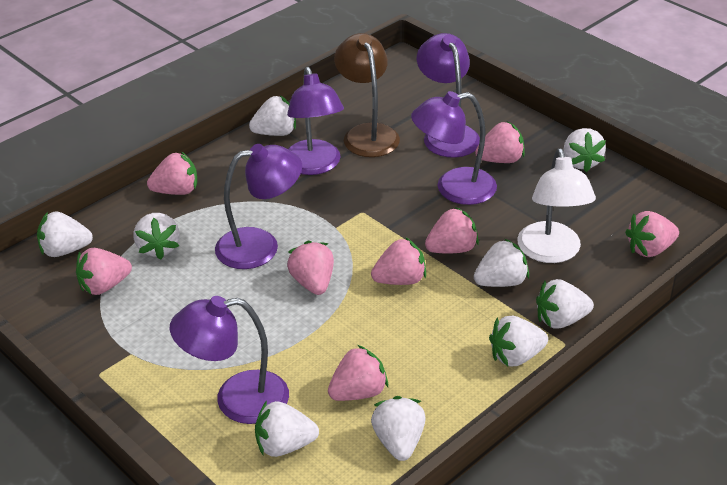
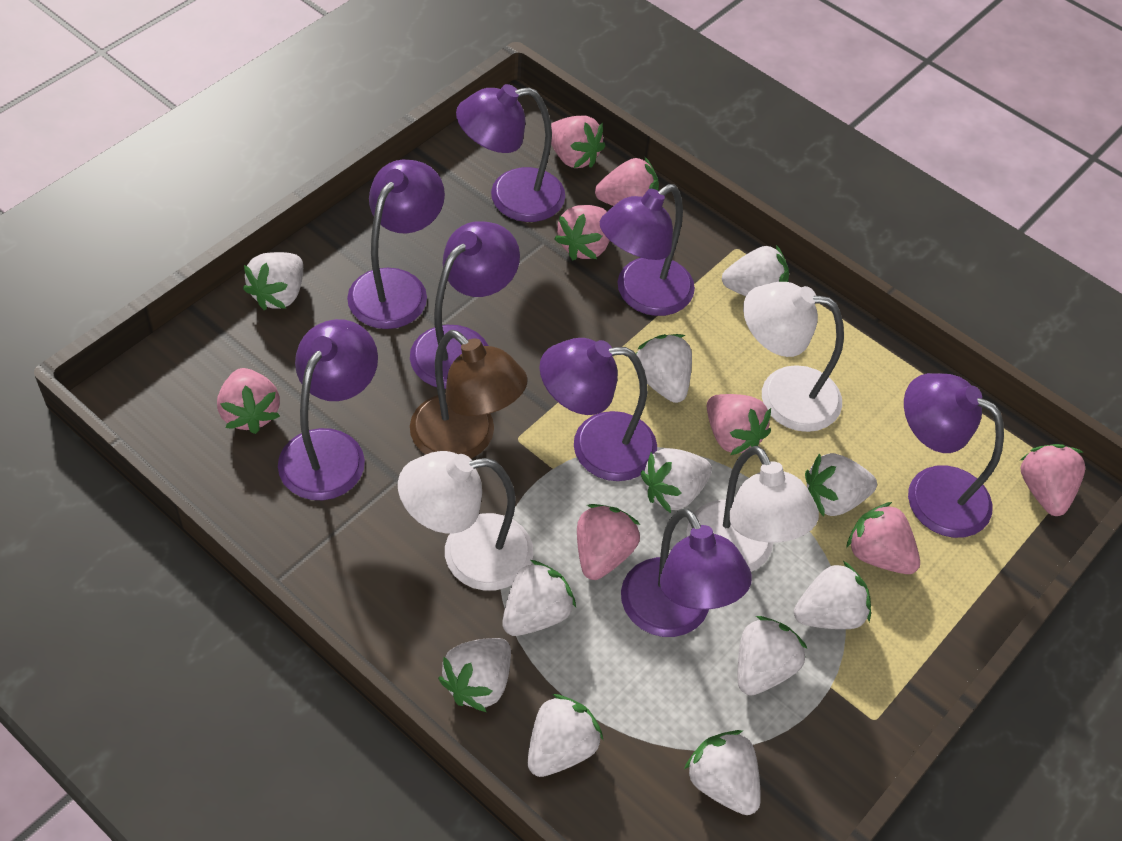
purple lamp: 5 -> 8
white lamp: 1 -> 3
white strawberry: 9 -> 11

